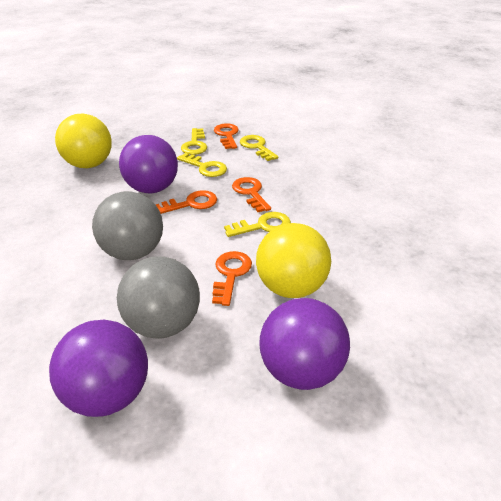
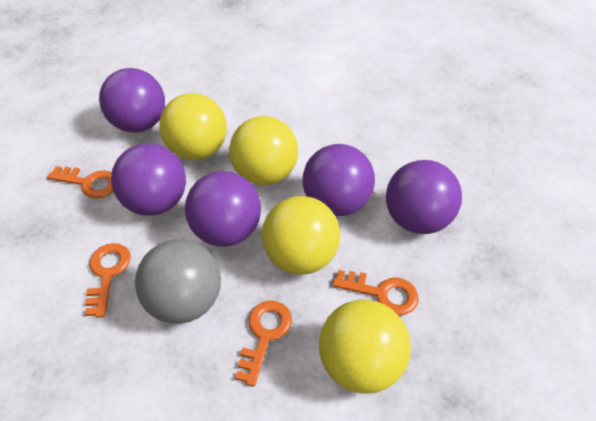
grey ball: 2 -> 1
purple ball: 3 -> 5
yellow ball: 2 -> 4
yellow key: 4 -> 0

